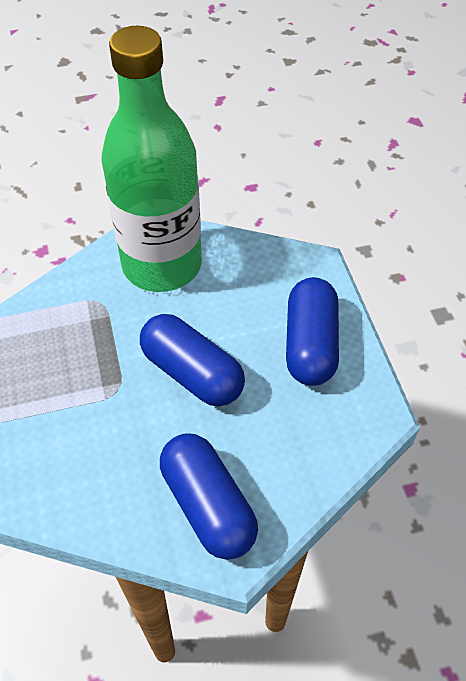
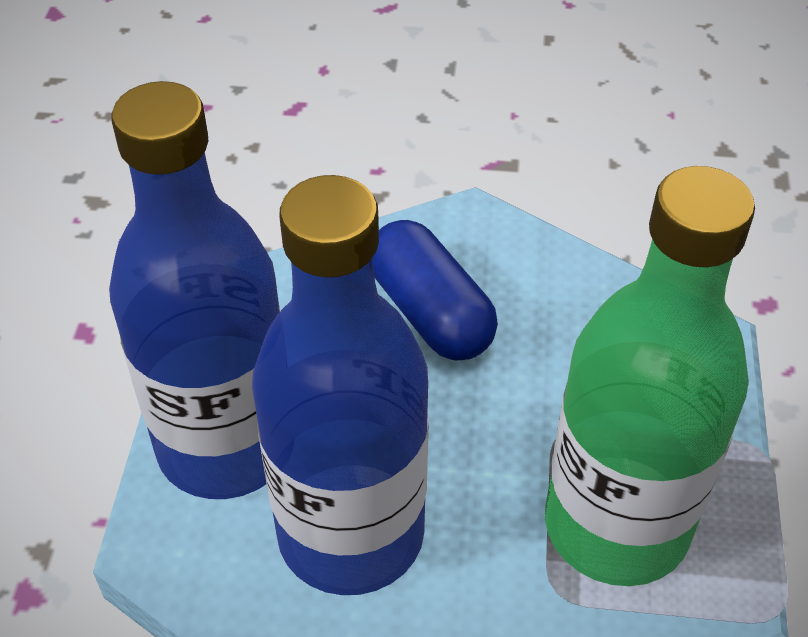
blue bottle: 0 -> 2
blue capsule: 3 -> 1

